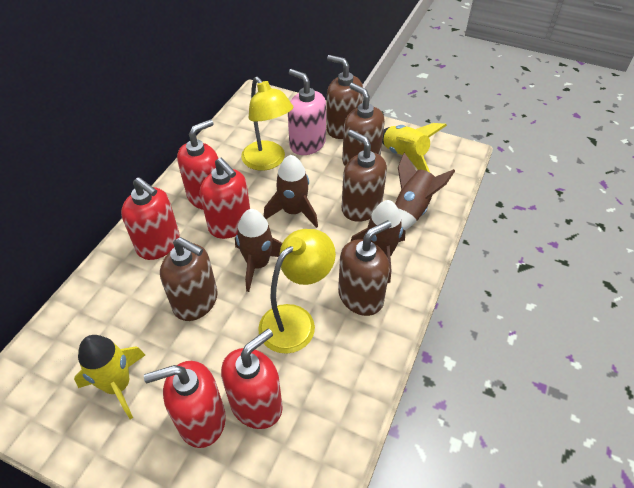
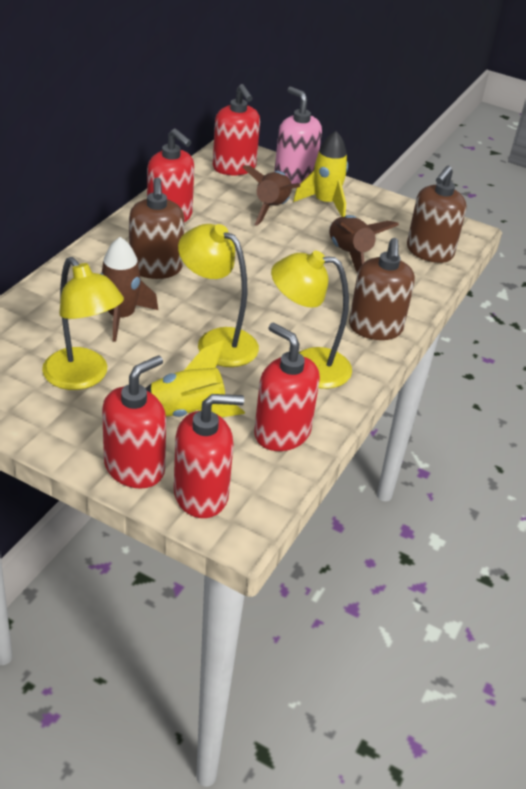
brown rocket: 4 -> 3
brown soap dispenser: 5 -> 3
yellow lamp: 2 -> 3

